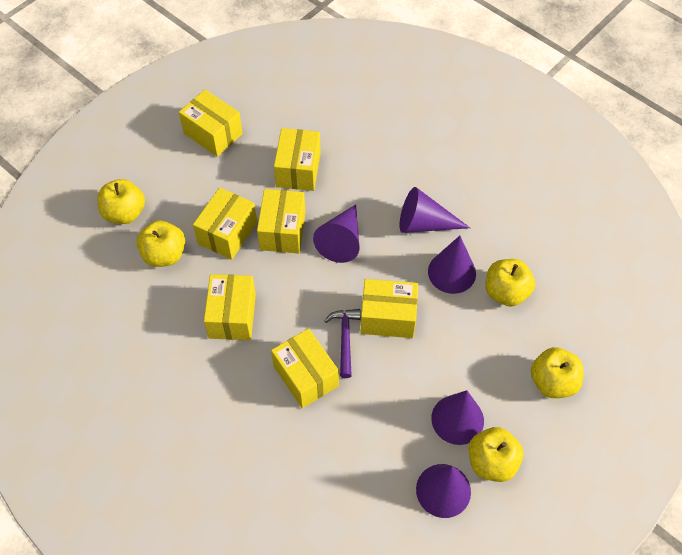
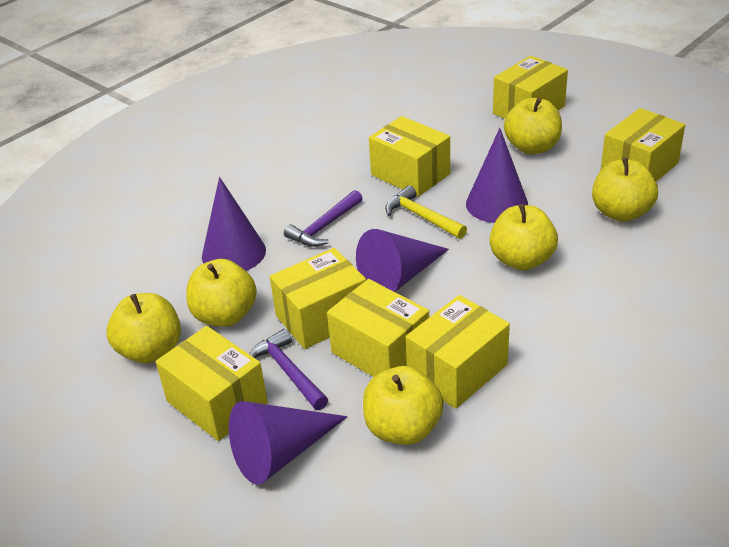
purple cone: 5 -> 4
purple hammer: 1 -> 2
yellow apple: 5 -> 6
yellow hammer: 0 -> 1

